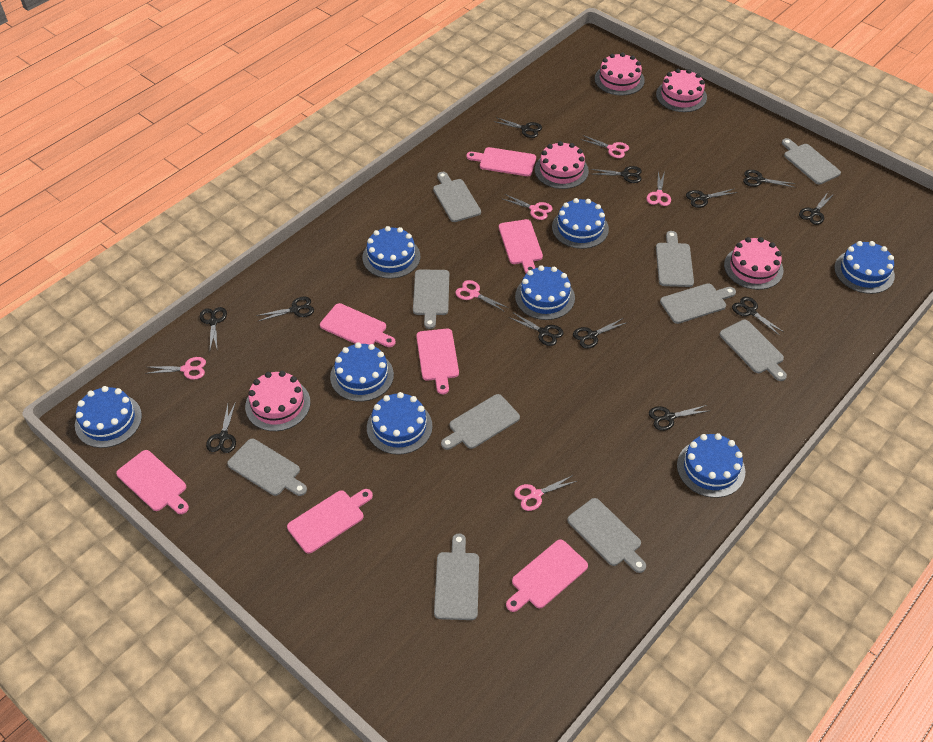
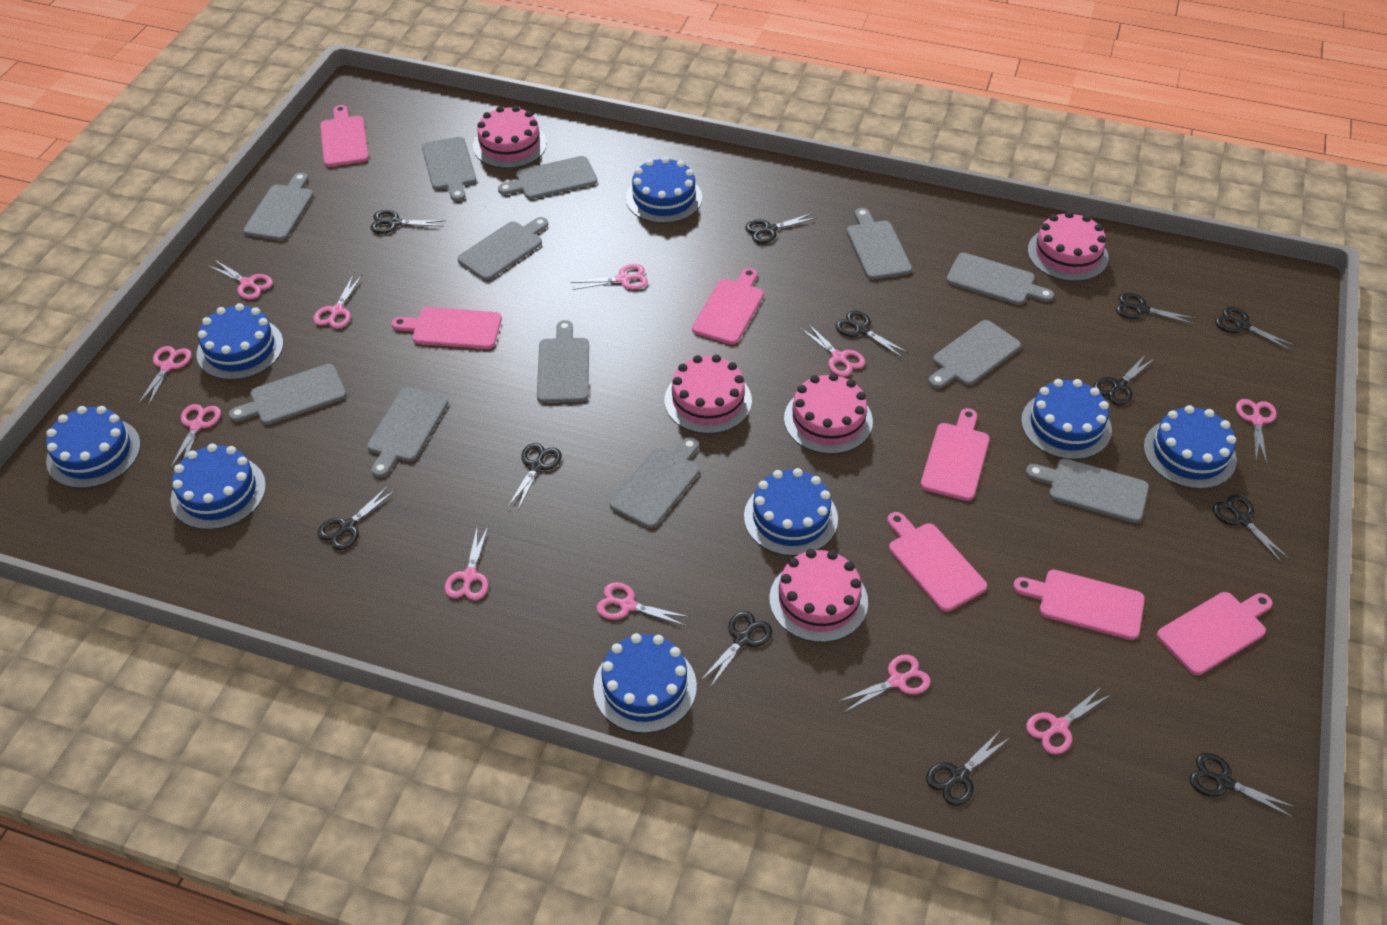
grey cutting board: 10 -> 12
pink scissors: 6 -> 11

